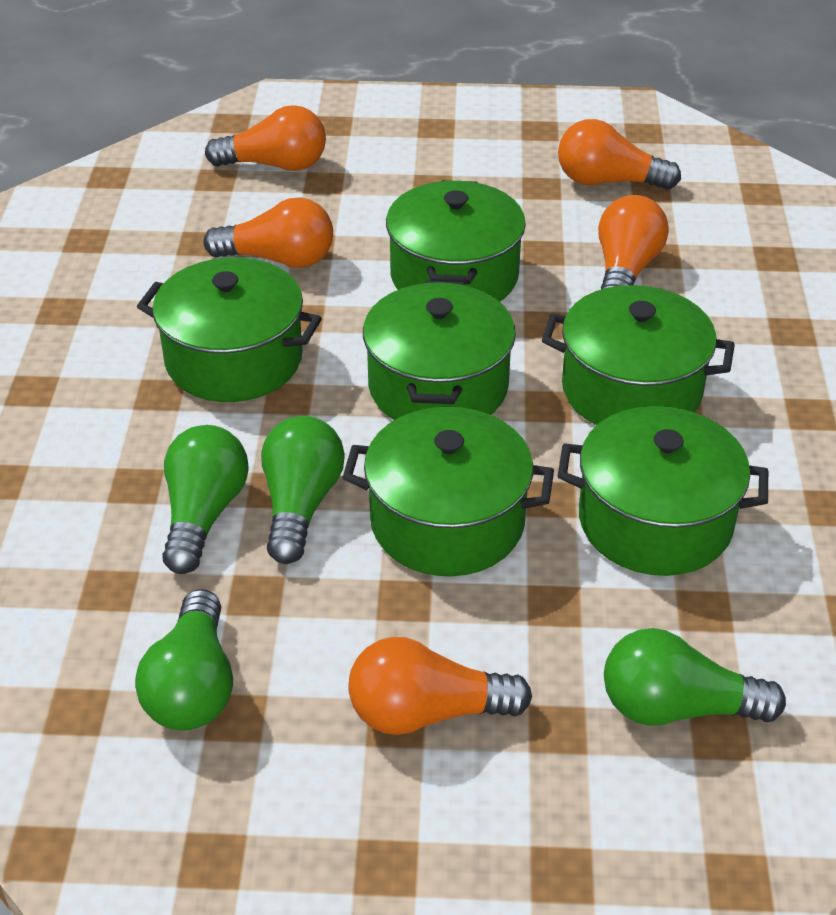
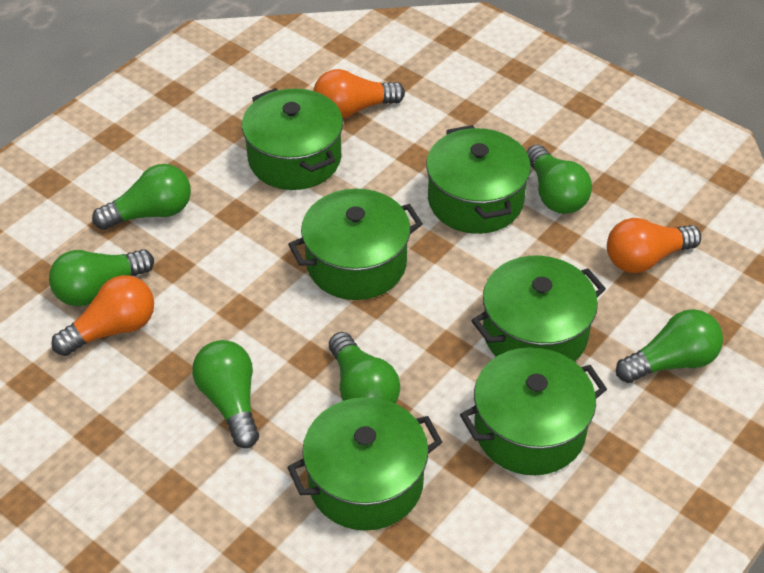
green light bulb: 4 -> 6
orange light bulb: 5 -> 3

